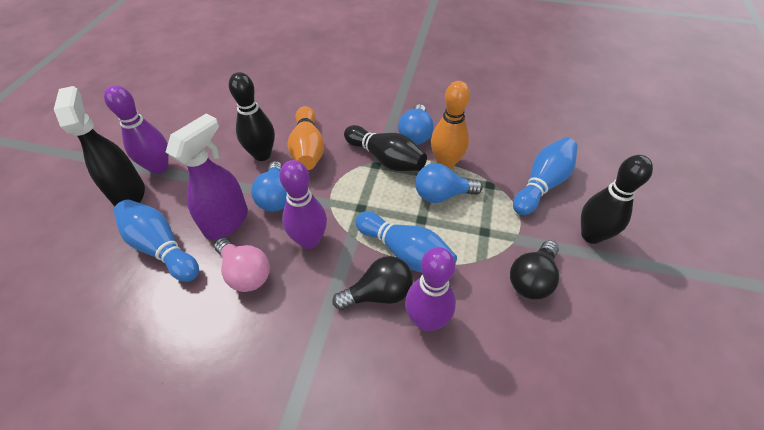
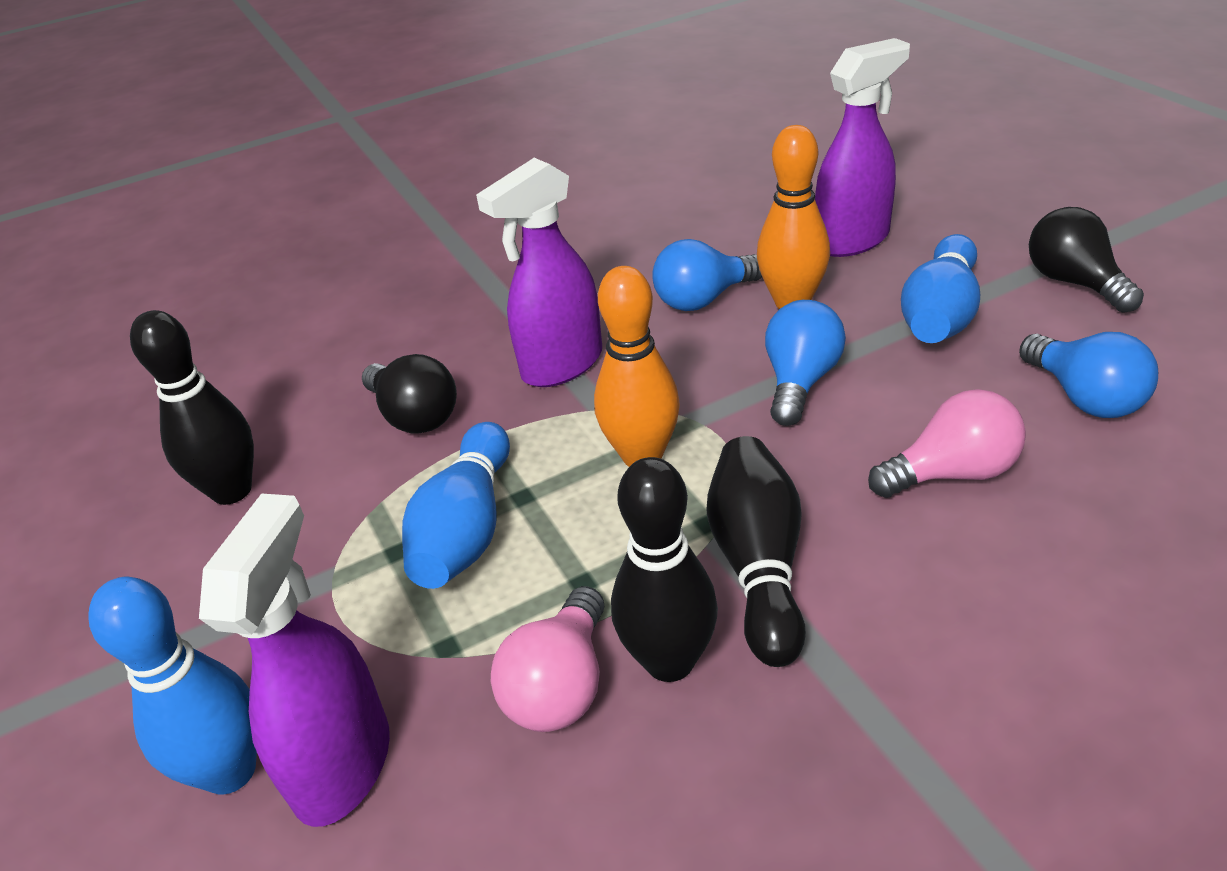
black spray bottle: 1 -> 0
pink light bulb: 1 -> 2
purple bowling pin: 3 -> 0
purple spray bottle: 1 -> 3

